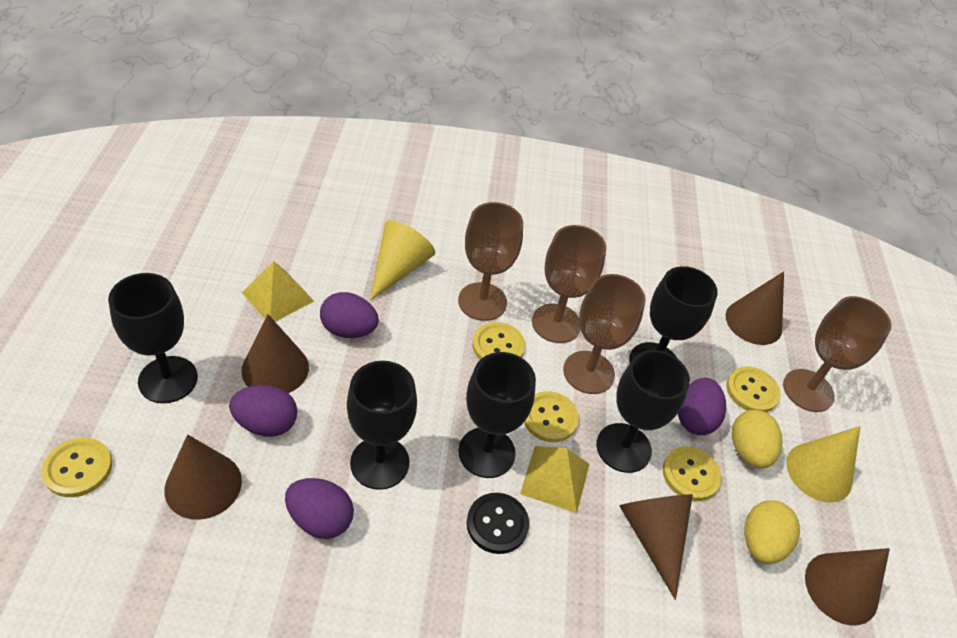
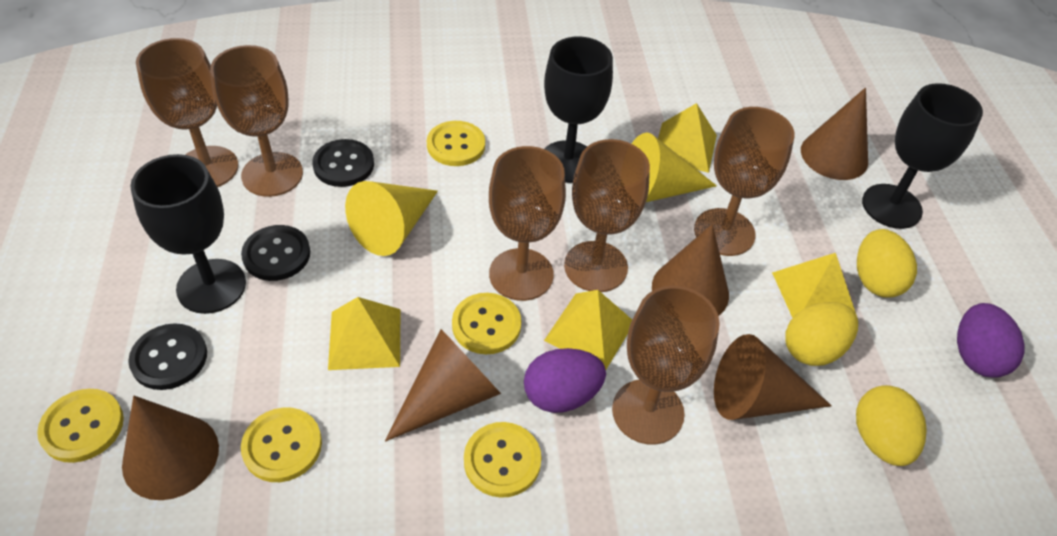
black button: 1 -> 3
black goblet: 5 -> 3
brown goblet: 4 -> 6
purple egg: 4 -> 2
yellow egg: 2 -> 3
yellow pyramid: 2 -> 4

